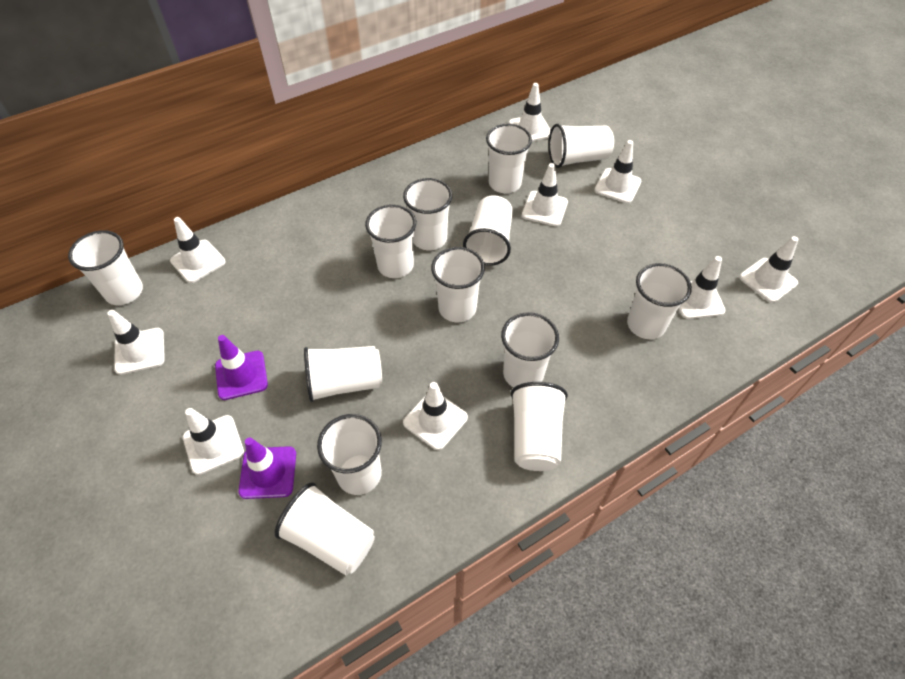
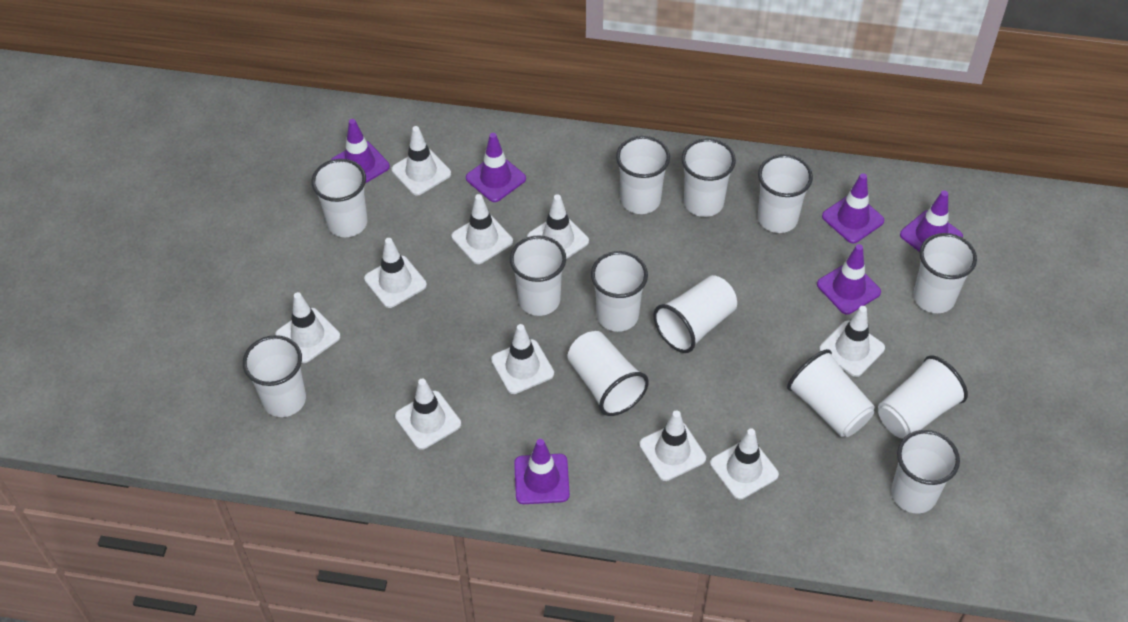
purple traffic cone: 2 -> 6
white traffic cone: 9 -> 10

